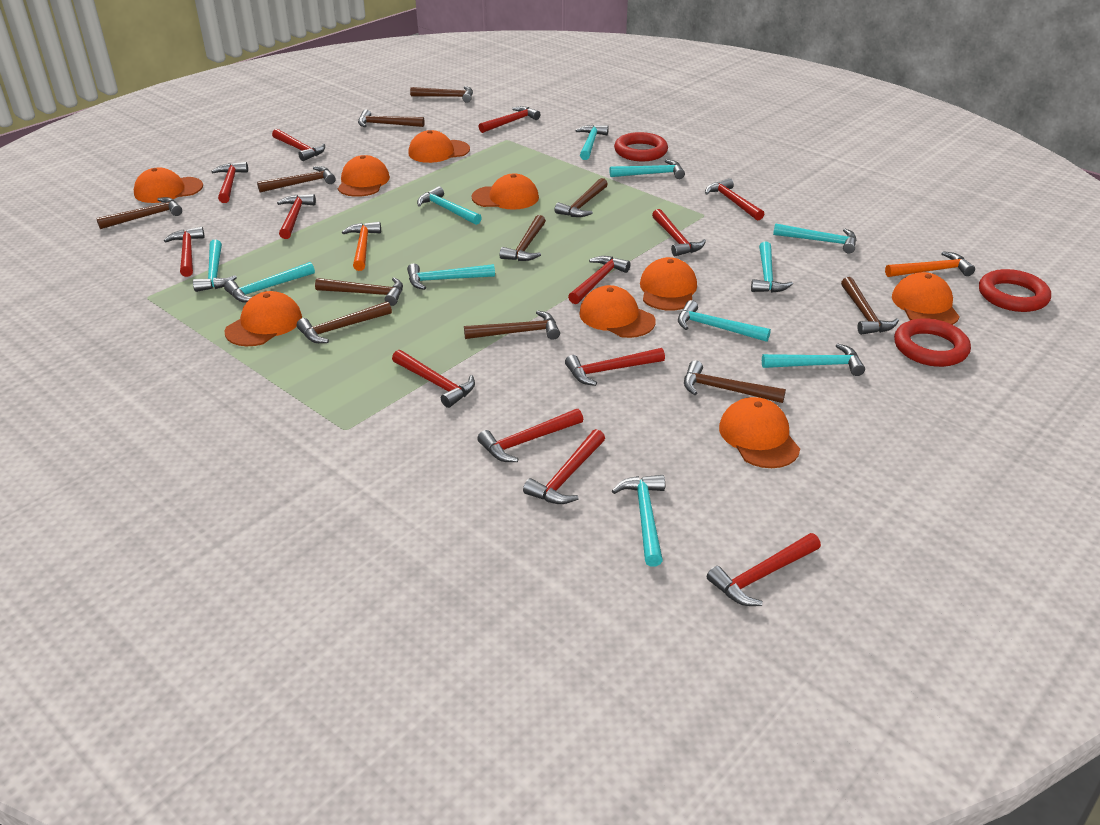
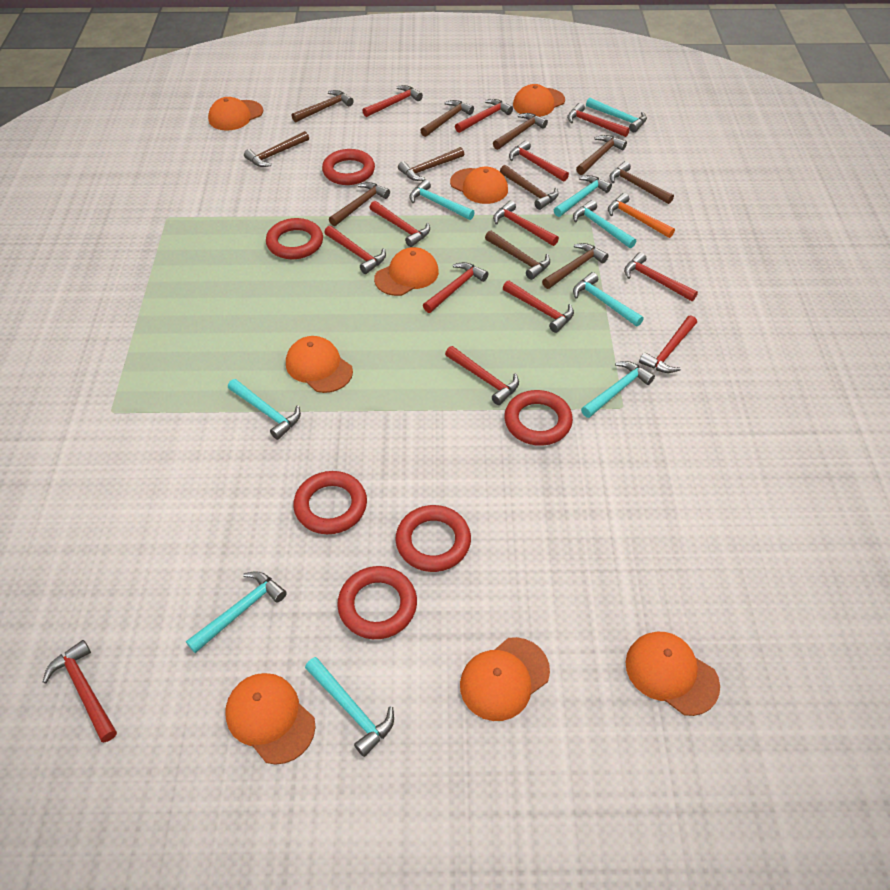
orange cap: 9 -> 8
orange hammer: 2 -> 1
red ring: 3 -> 6
turquoise hammer: 11 -> 9

